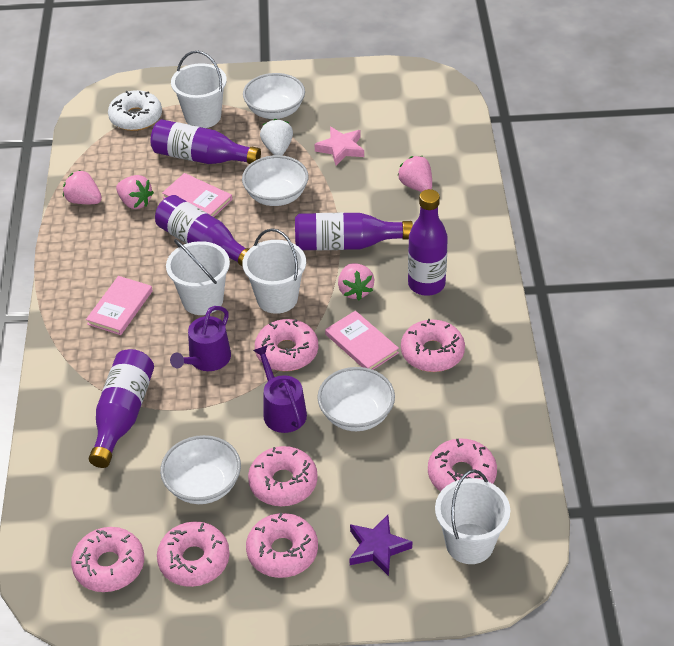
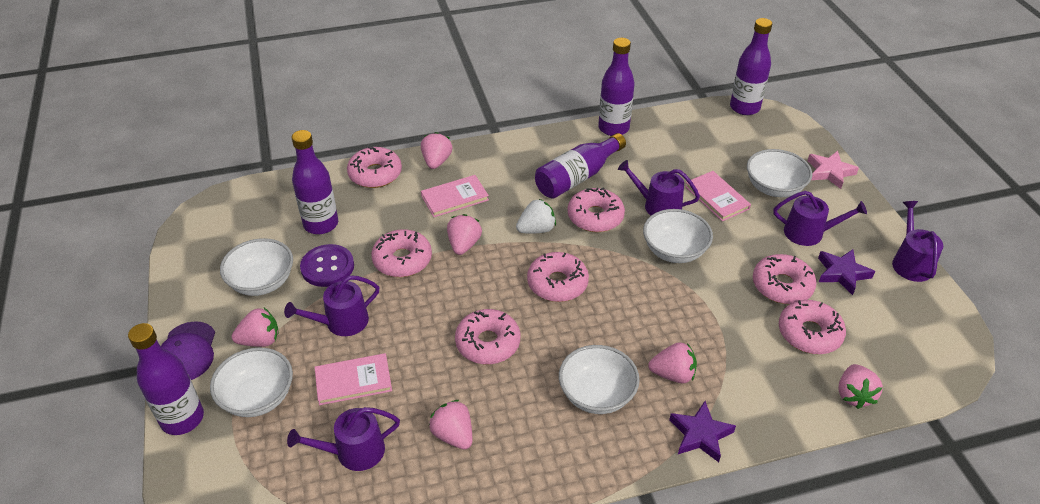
pink strawberry: 4 -> 6
purple button: 0 -> 1
purple cap: 0 -> 1
purple star: 1 -> 2
purple watering can: 2 -> 5
white bowl: 4 -> 5
white bucket: 4 -> 0
white donut: 1 -> 0

